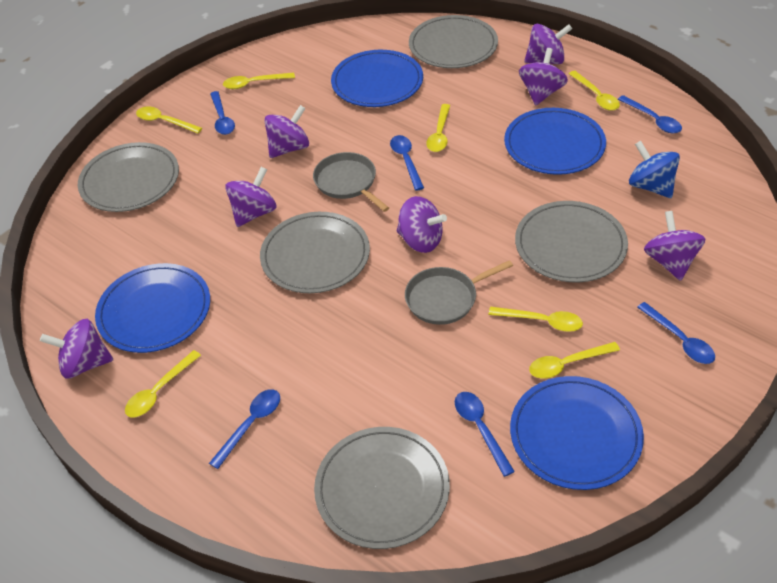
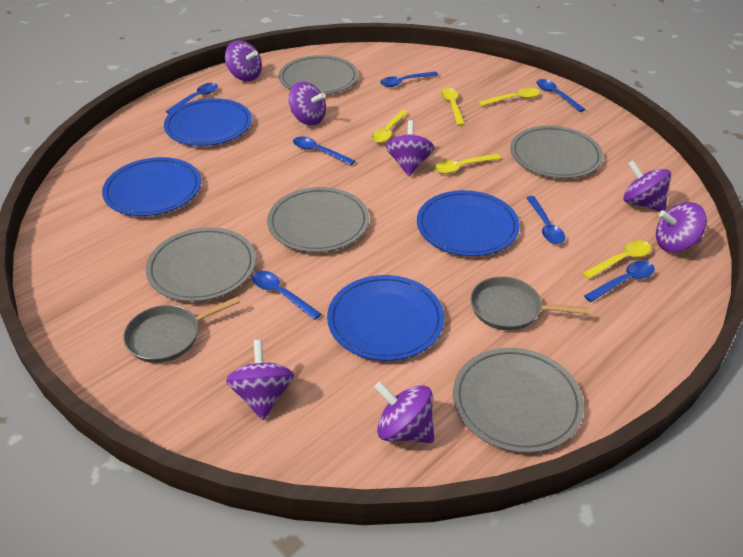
blue spinning top: 1 -> 0
blue spoon: 6 -> 7
yellow spoon: 7 -> 5

